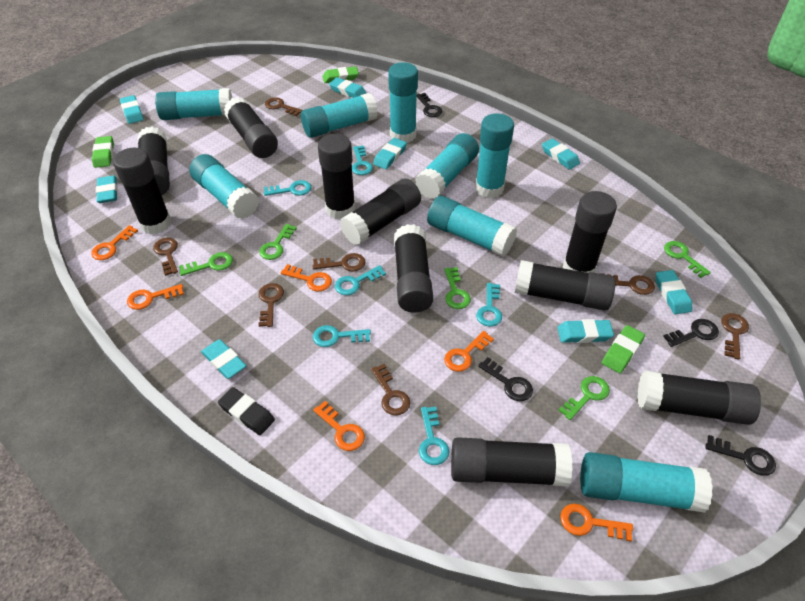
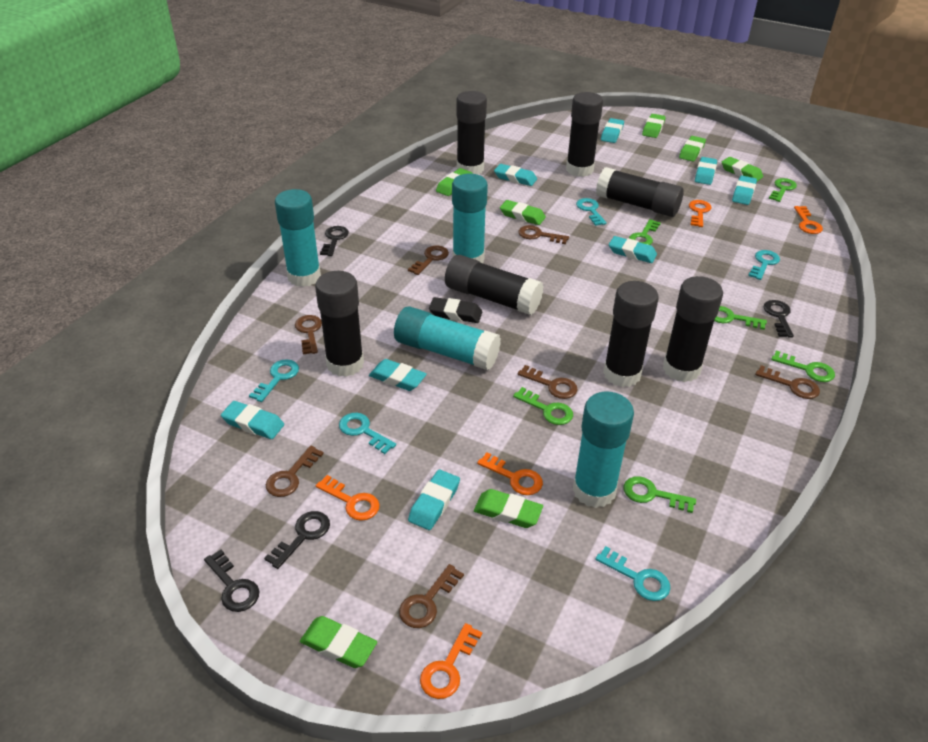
black glue stick: 10 -> 7
green eraser: 3 -> 7
green key: 5 -> 6
orange key: 6 -> 5
turquoise glue stick: 8 -> 4
turquoise key: 6 -> 5

